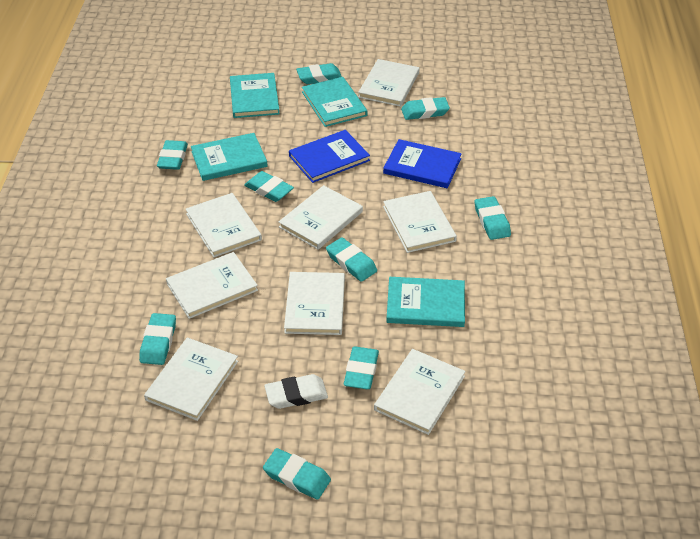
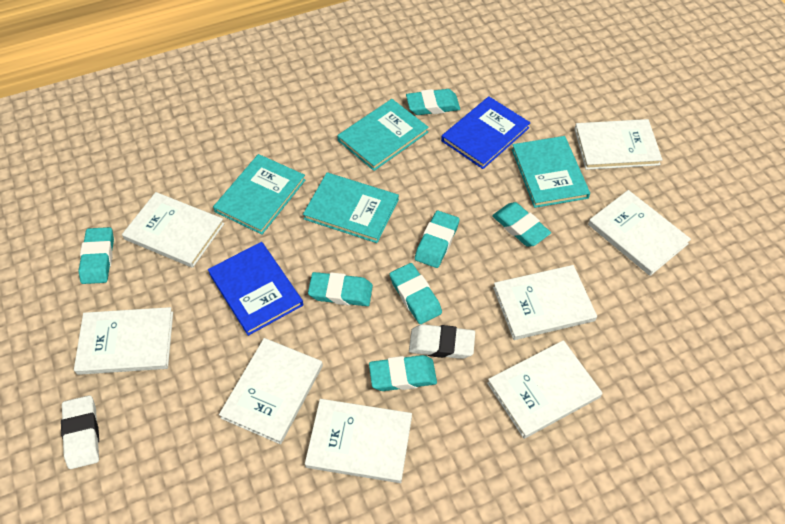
turquoise eraser: 9 -> 7
white eraser: 1 -> 2

